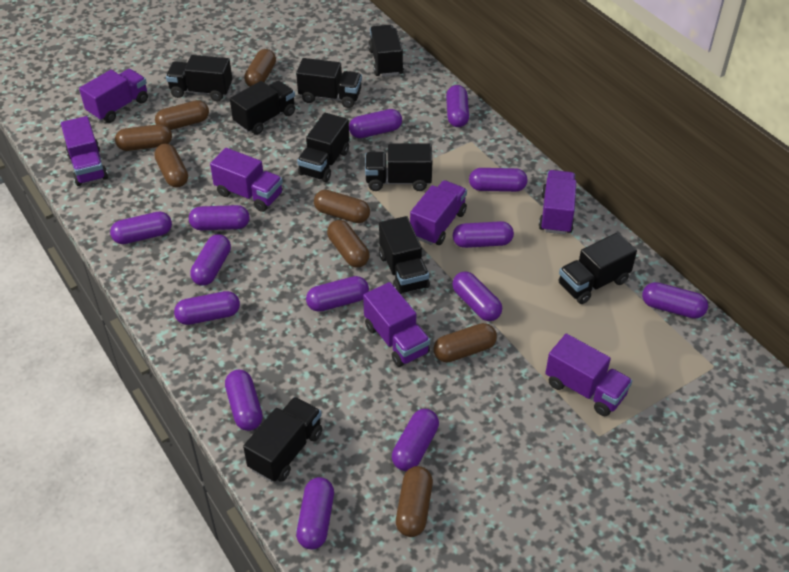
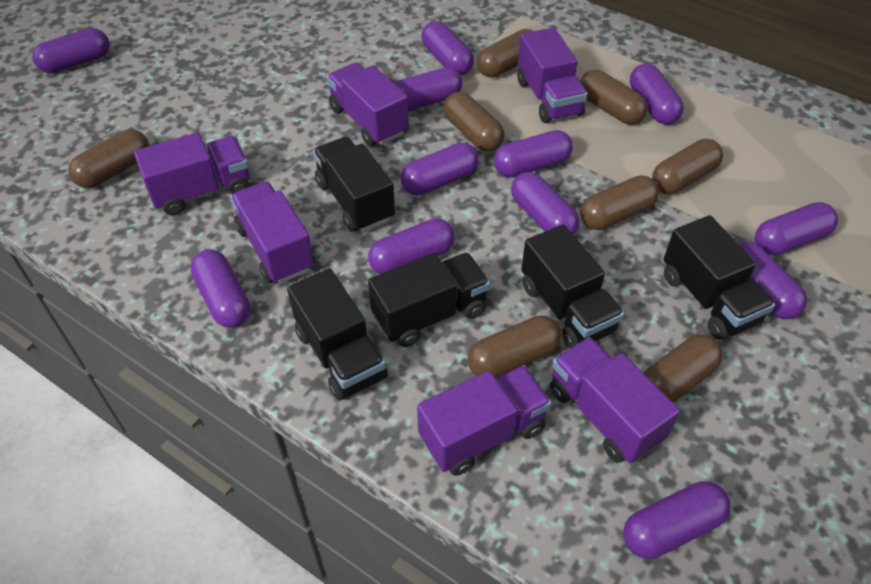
black truck: 9 -> 5
purple capsule: 14 -> 12
purple truck: 7 -> 6

